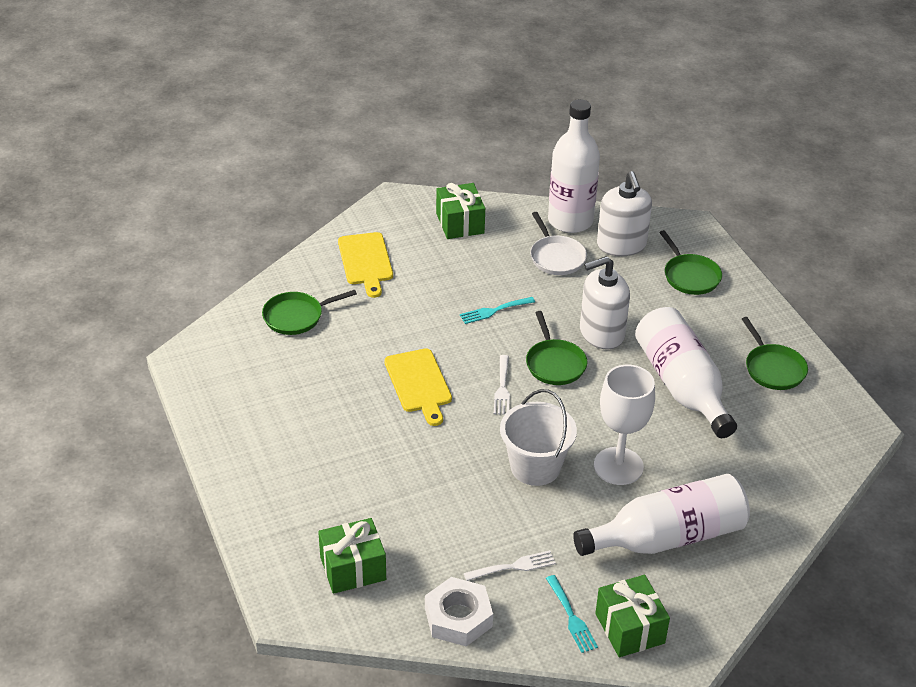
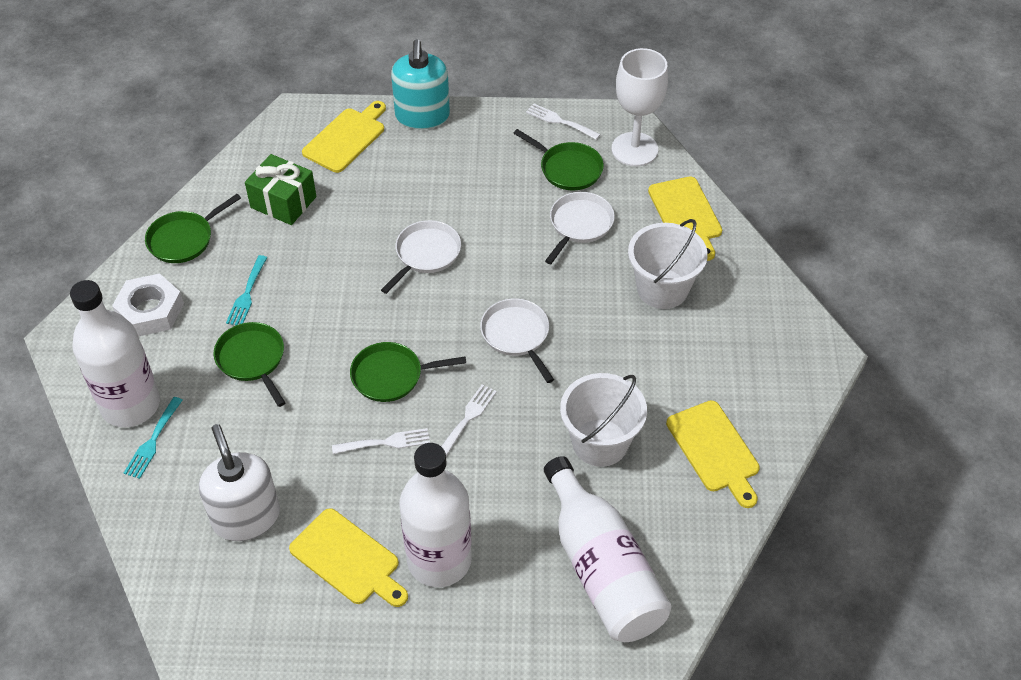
green gift: 3 -> 1
turquoise soap dispenser: 0 -> 1
white bucket: 1 -> 2
white fork: 2 -> 3
white pan: 1 -> 3
white soap dispenser: 2 -> 1
yellow cutting board: 2 -> 4

